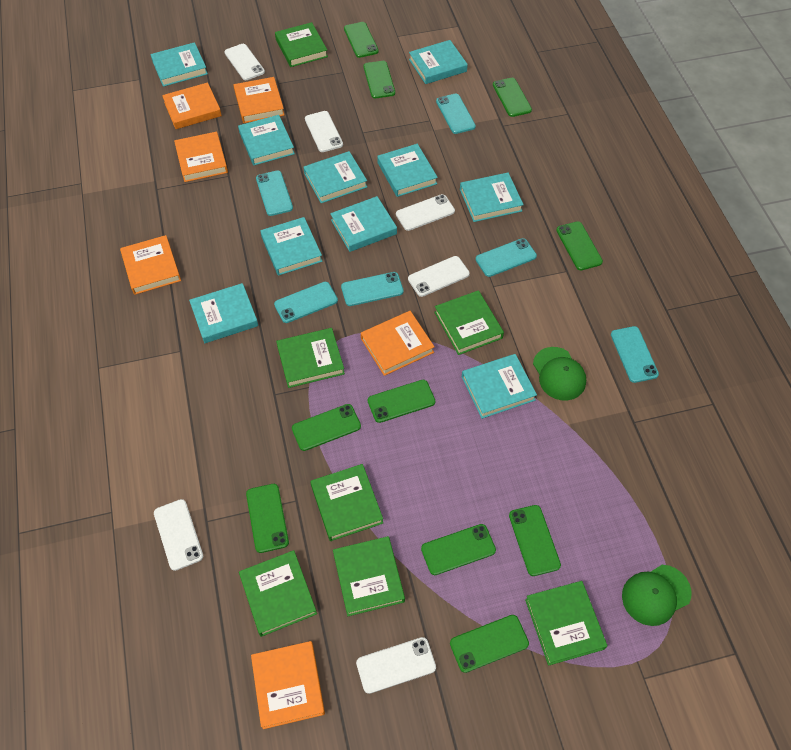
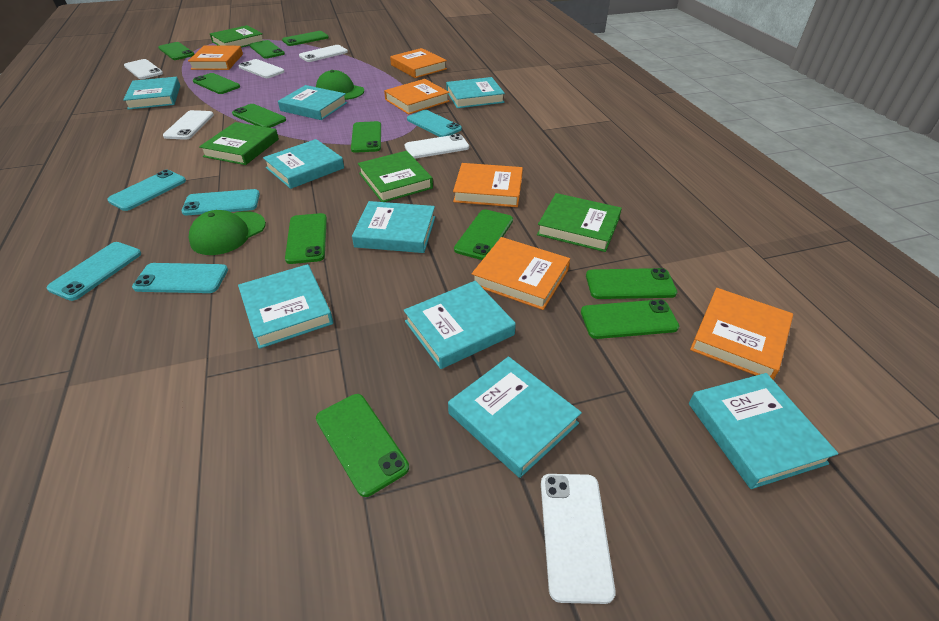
green book: 7 -> 4
green phone: 10 -> 11
turquoise book: 10 -> 9
turquoise phone: 6 -> 5

